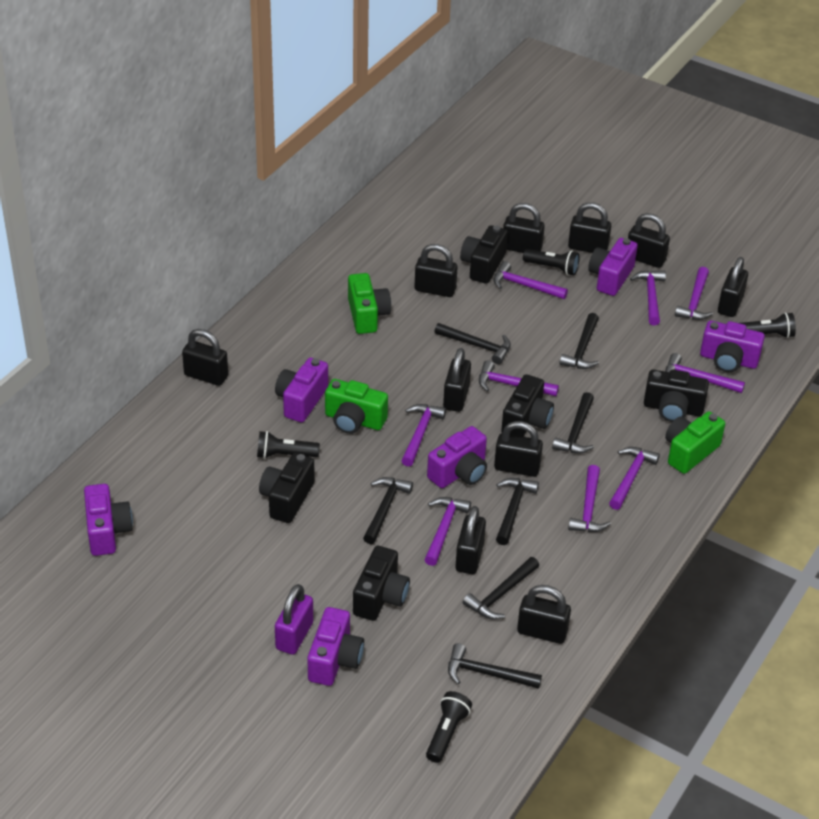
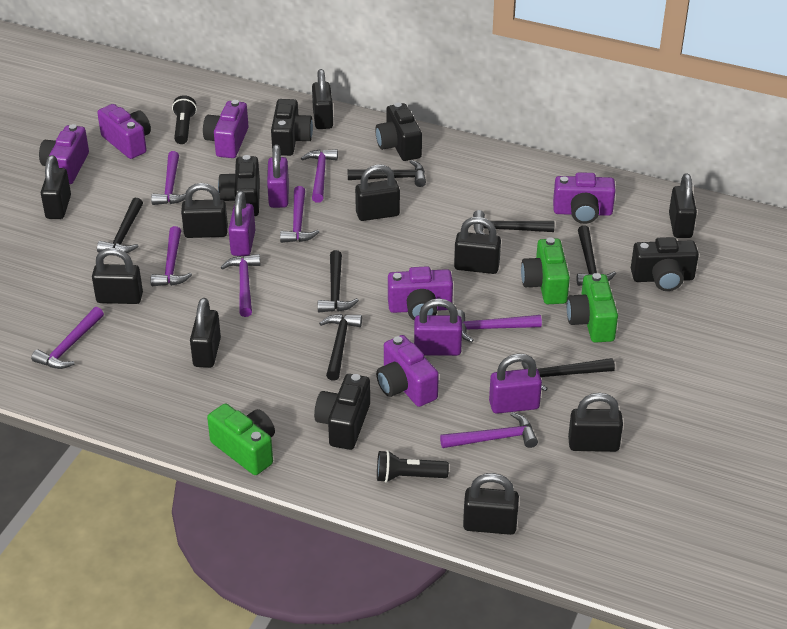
black flashlight: 4 -> 2
purple hammer: 9 -> 8
purple padlock: 1 -> 4

